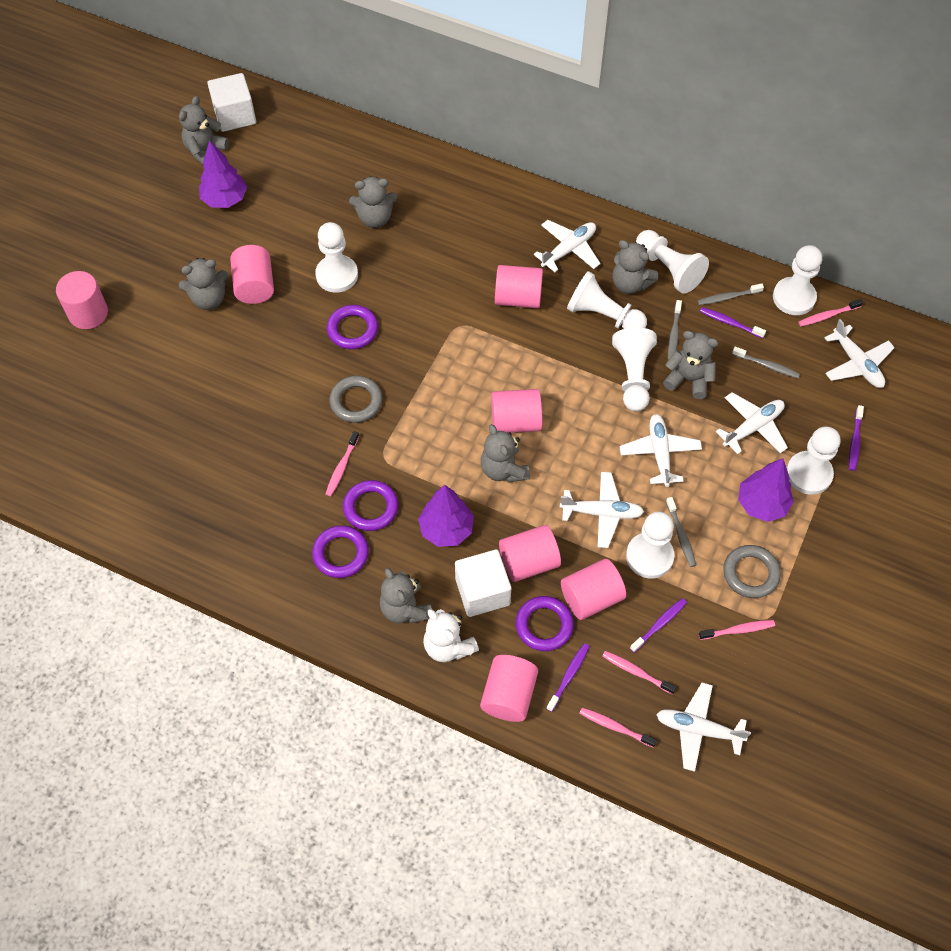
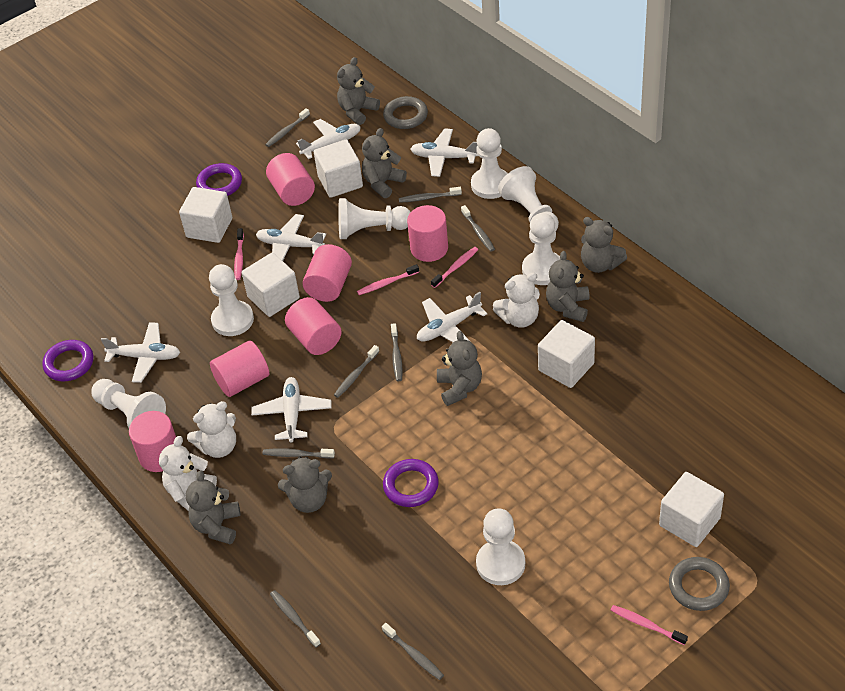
grey toothbrush: 4 -> 8
pink cylinder: 7 -> 6
pink toothbrush: 5 -> 4
purple ring: 4 -> 3
purple toothbrush: 4 -> 0
purple tree: 3 -> 0
white cube: 2 -> 5
white teddy bear: 1 -> 3

